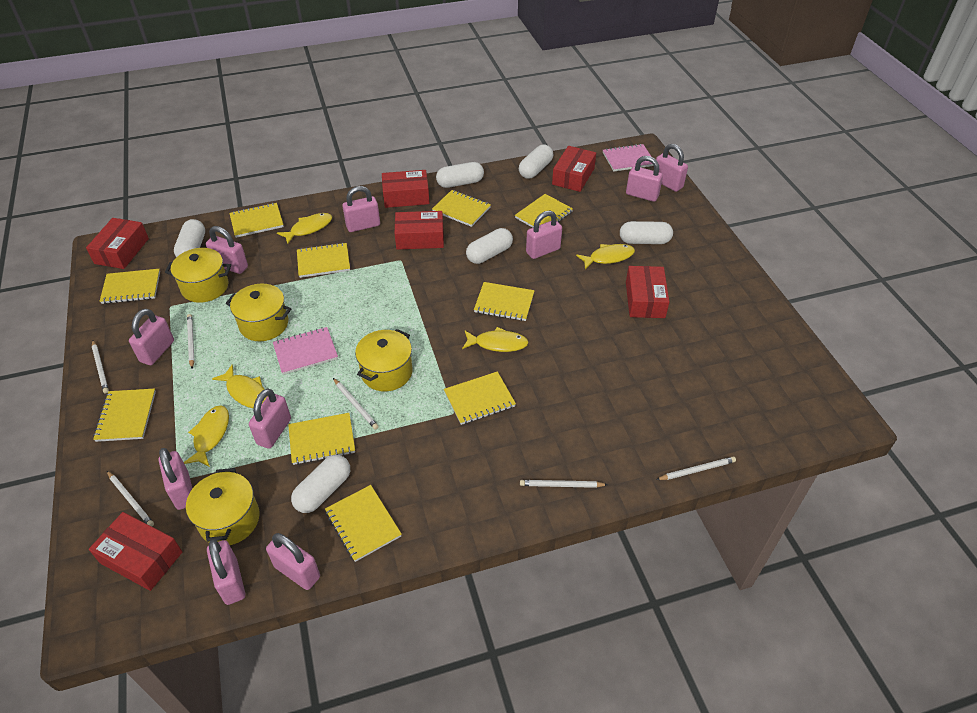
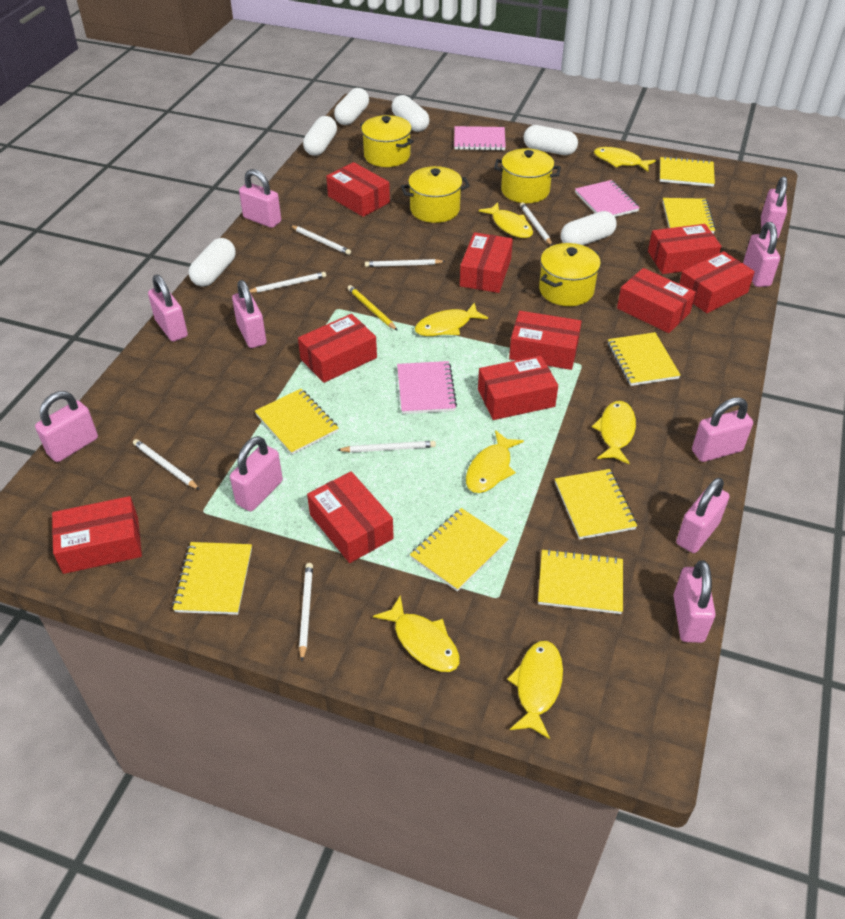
pink notebook: 2 -> 3
red box: 6 -> 10
white pencil: 6 -> 7
yellow fish: 5 -> 7
yellow notebook: 10 -> 8
yellow pencil: 0 -> 1

